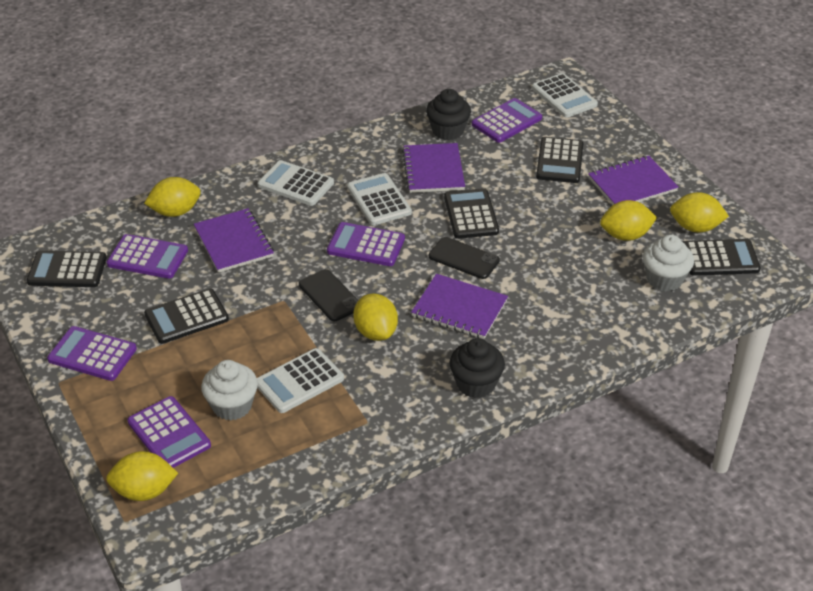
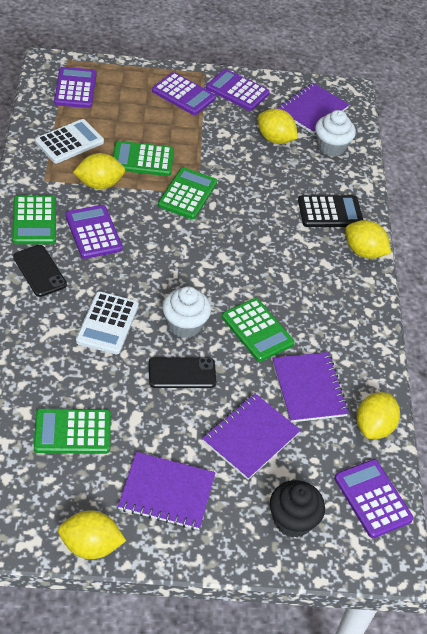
black calculator: 5 -> 1
black cupcake: 2 -> 1
green calculator: 0 -> 5
white calculator: 4 -> 2

